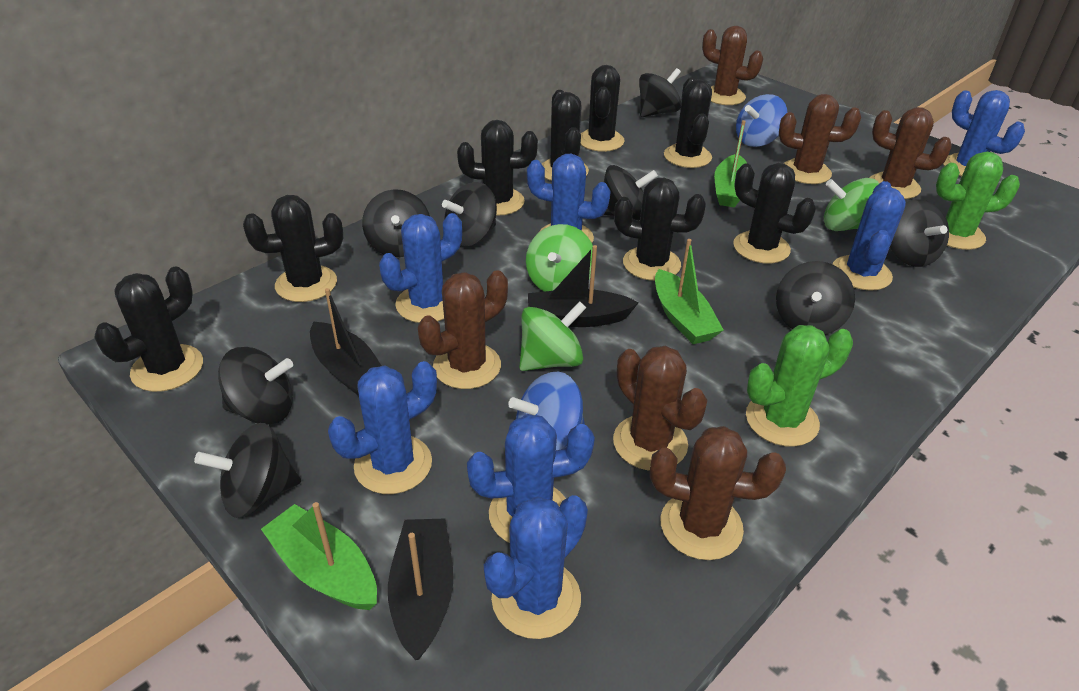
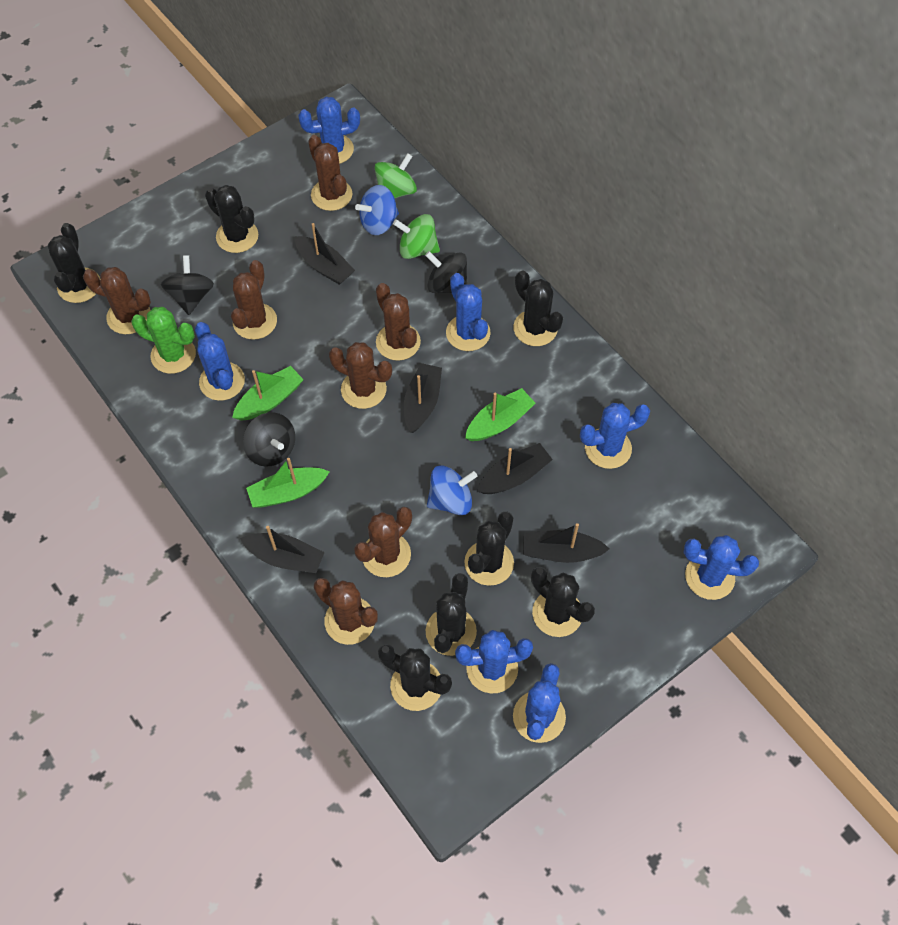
black boat: 3 -> 5
black cactus: 8 -> 7
black spinning top: 8 -> 3
brown cactus: 6 -> 7
green cactus: 2 -> 1
green spinning top: 3 -> 2

